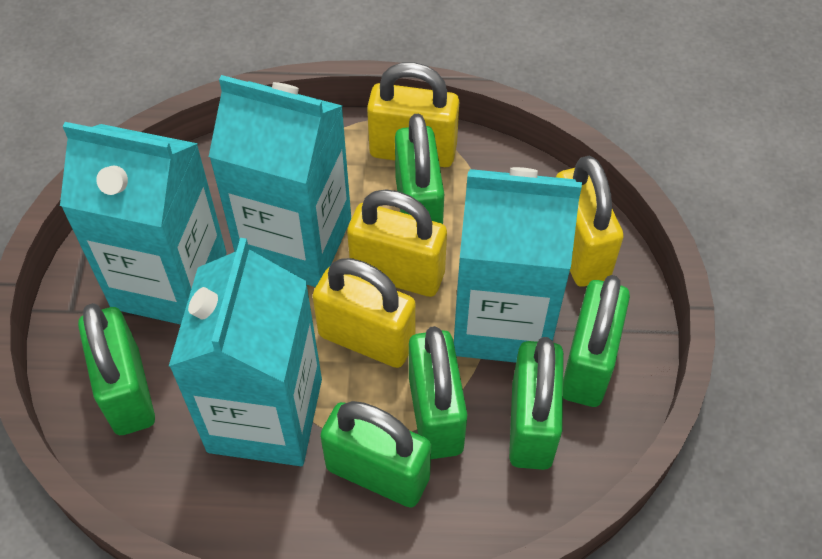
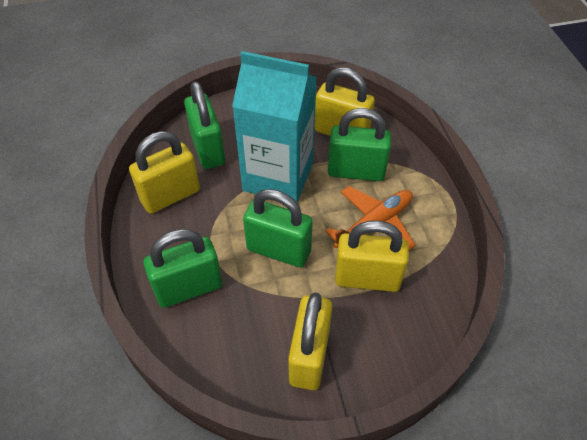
green padlock: 6 -> 4
orange plane: 0 -> 1
turquoise carton: 4 -> 1

